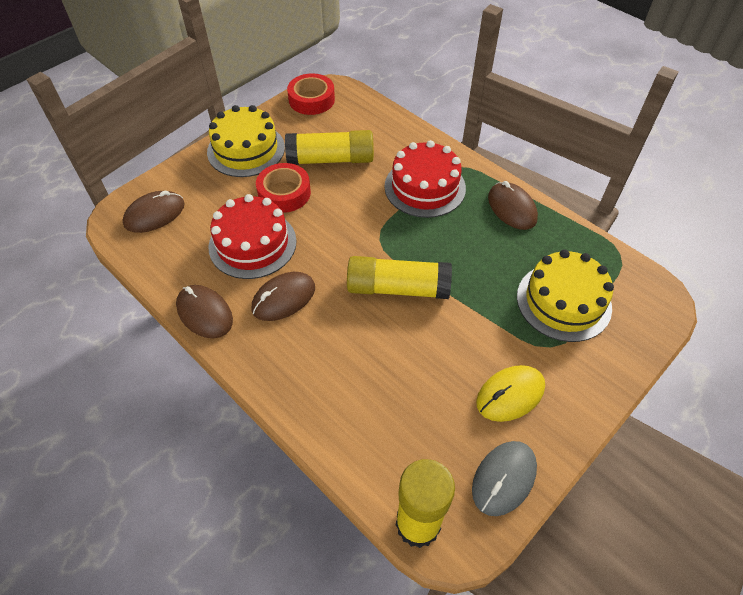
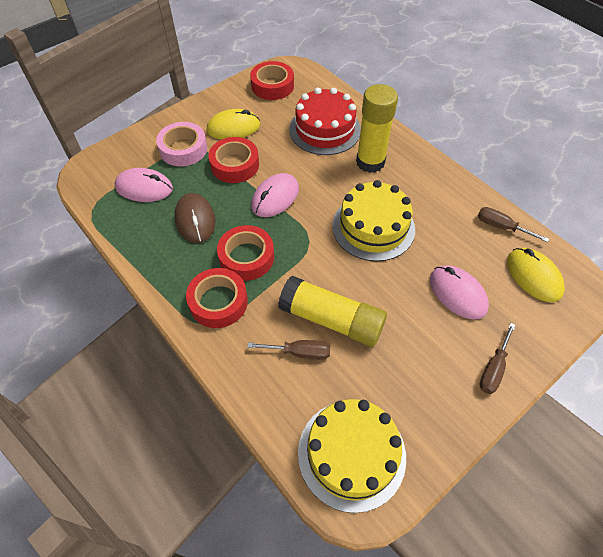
brown mouse: 4 -> 1
brown screwdriver: 0 -> 3
grey mouse: 1 -> 0
pink mouse: 0 -> 3
pink tape: 0 -> 1
red cake: 2 -> 1
red tape: 2 -> 4
yellow glue stick: 3 -> 2
yellow mouse: 1 -> 2

